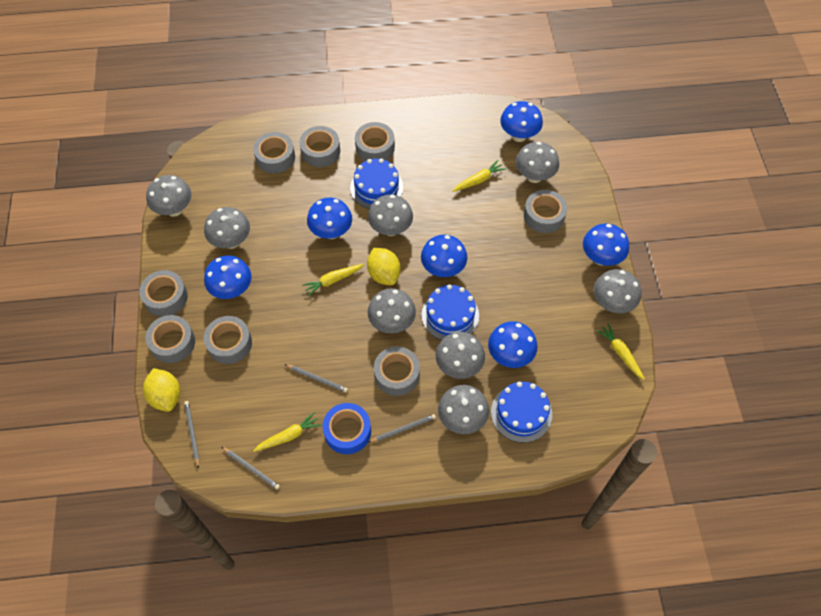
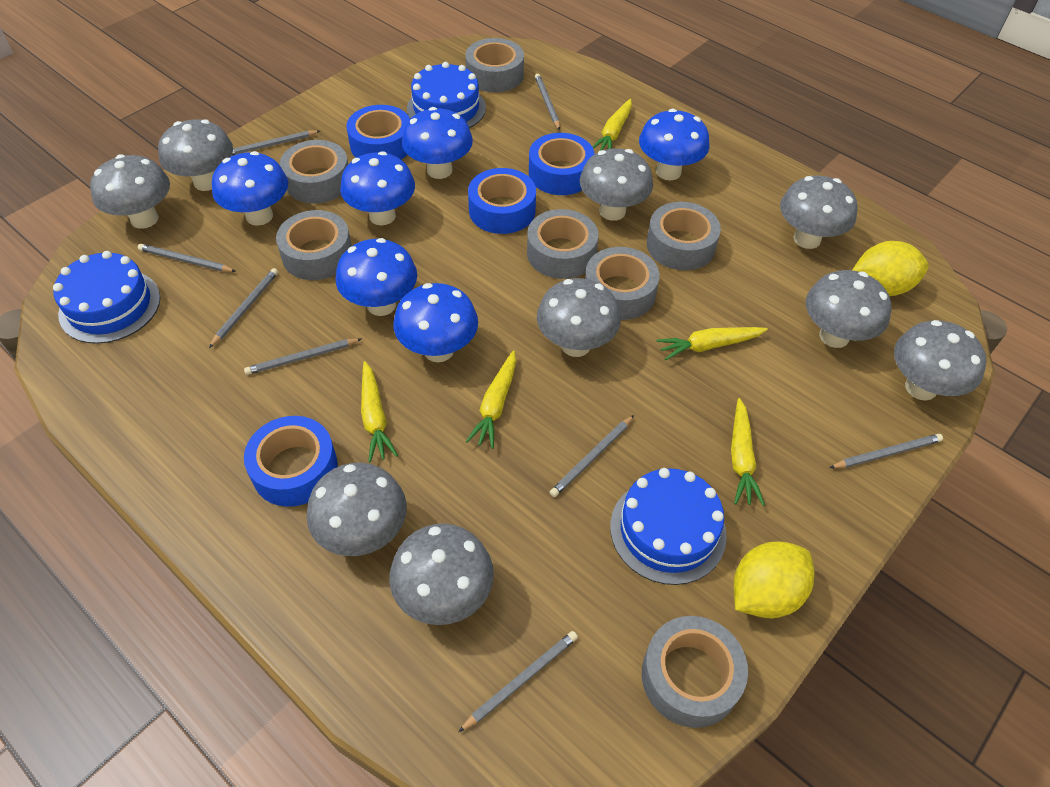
blue tape: 1 -> 4
grey mushroom: 8 -> 9
grey pencil: 4 -> 8
grey tape: 8 -> 7
yellow carrot: 4 -> 5

